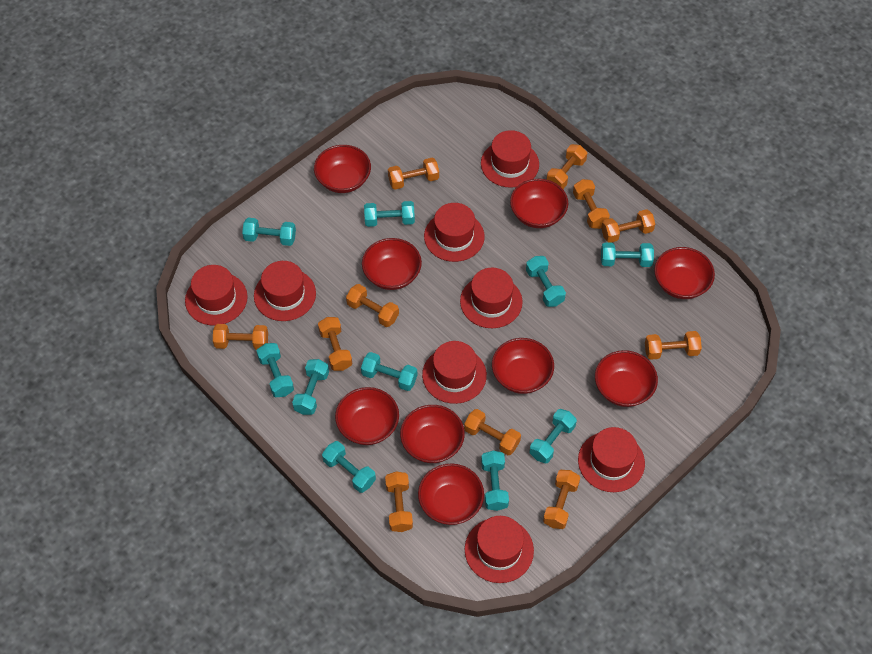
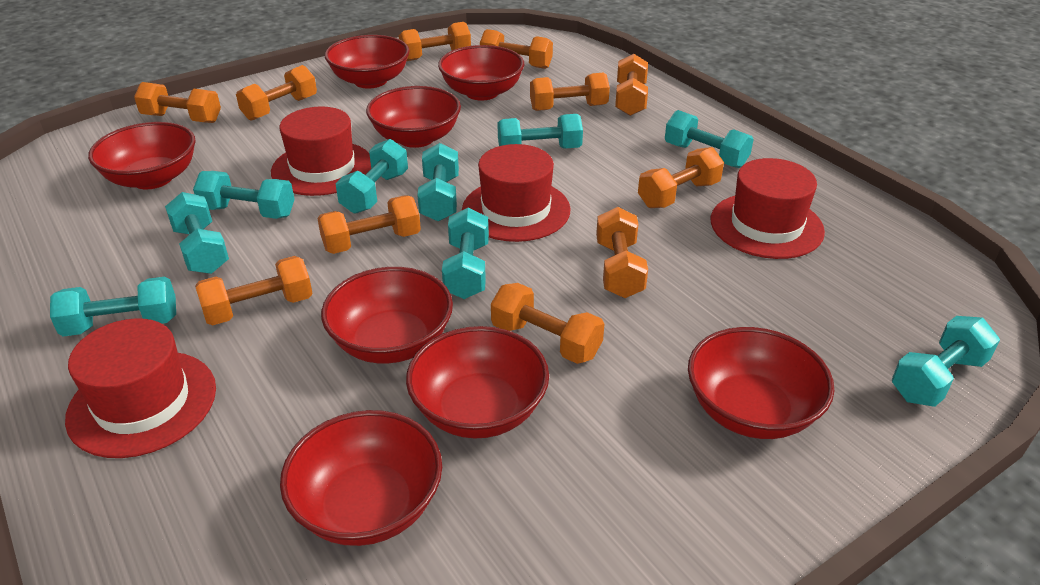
red bowl: 9 -> 8
red hat: 8 -> 4
turquoise dumbbell: 10 -> 9

